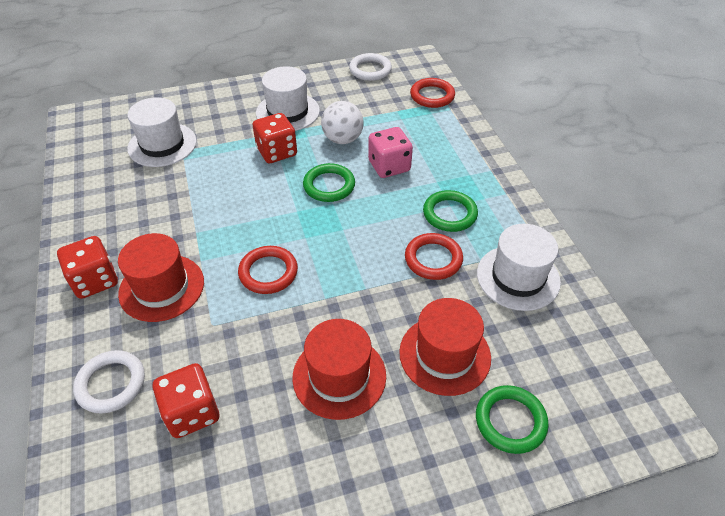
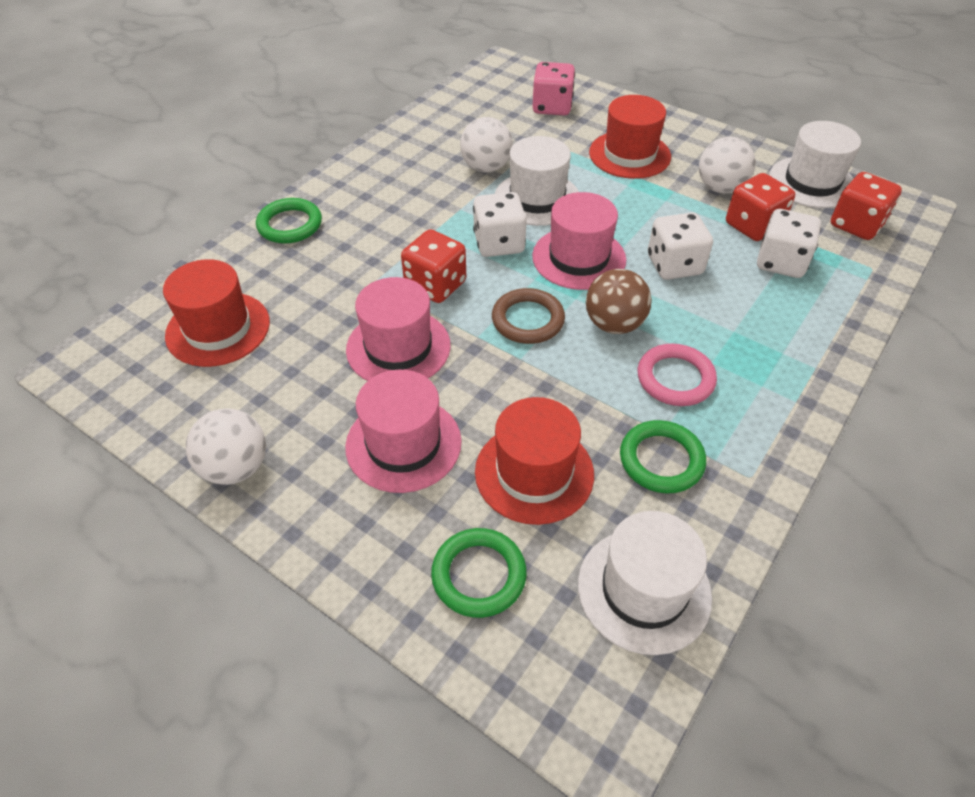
brown ball: 0 -> 1
brown ring: 0 -> 1
pink hat: 0 -> 3
pink ring: 0 -> 1
red ring: 3 -> 0
white ball: 1 -> 3
white dice: 0 -> 3
white ring: 2 -> 0

